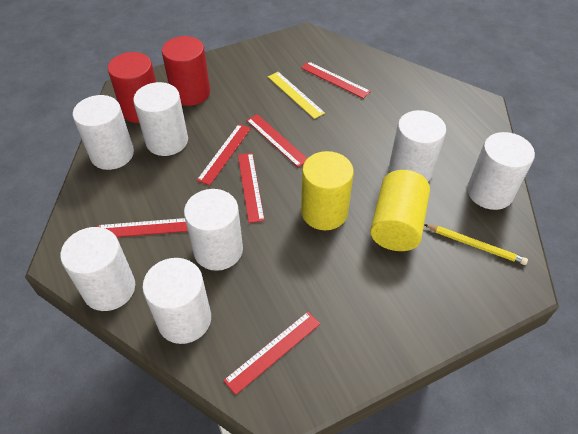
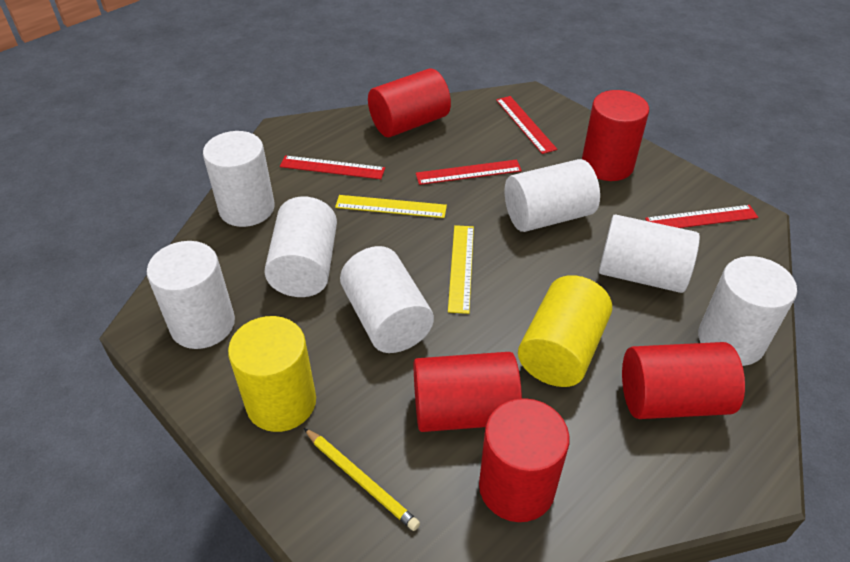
red cylinder: 2 -> 5
red ruler: 6 -> 4
yellow ruler: 1 -> 2

